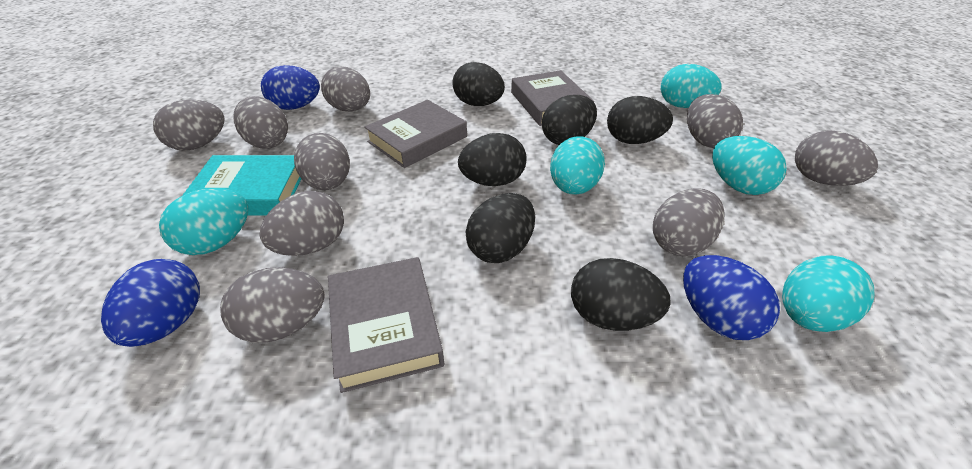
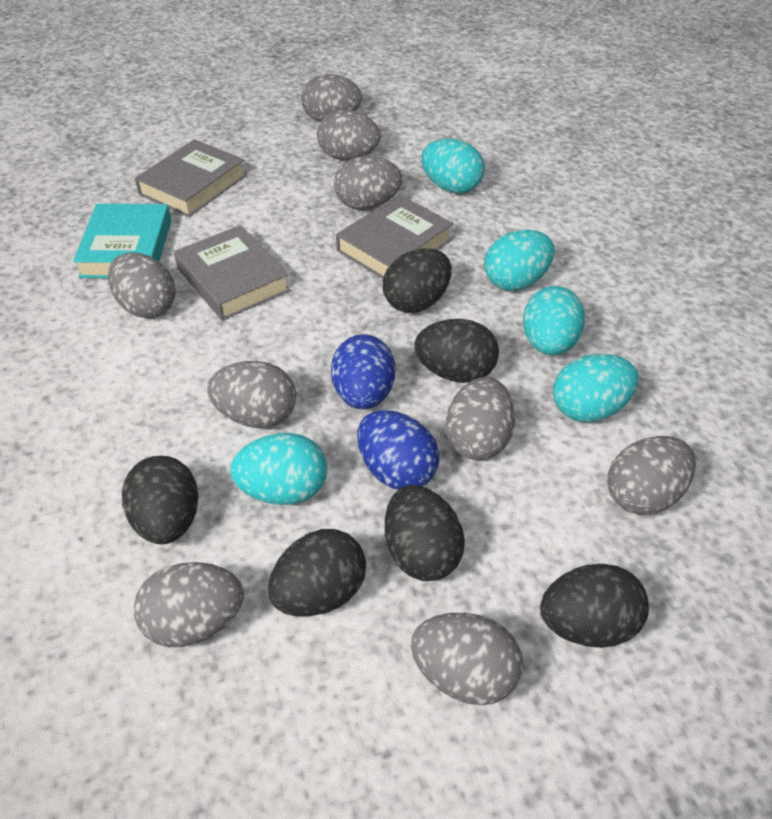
blue egg: 3 -> 2

